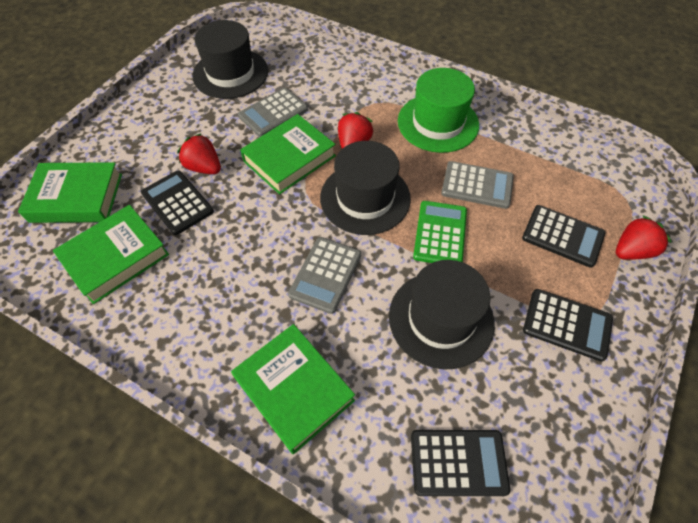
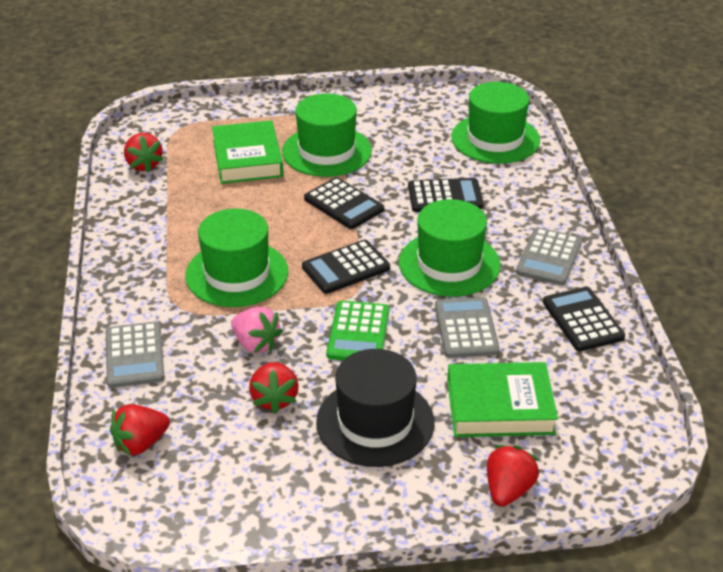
black hat: 3 -> 1
green book: 4 -> 2
green hat: 1 -> 4
pink strawberry: 0 -> 1
red strawberry: 3 -> 4

